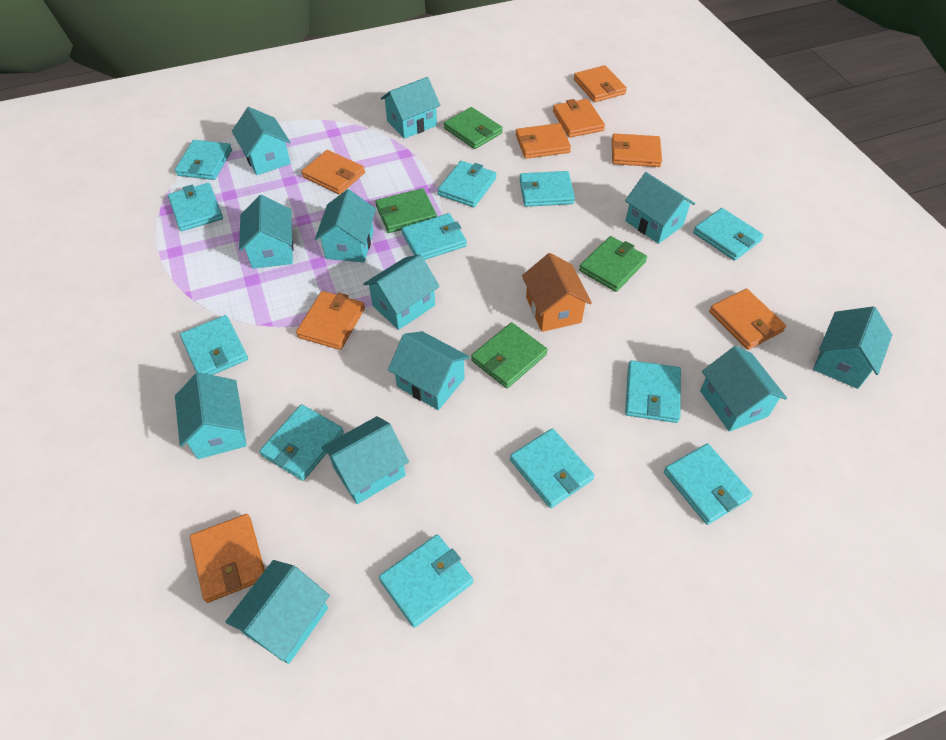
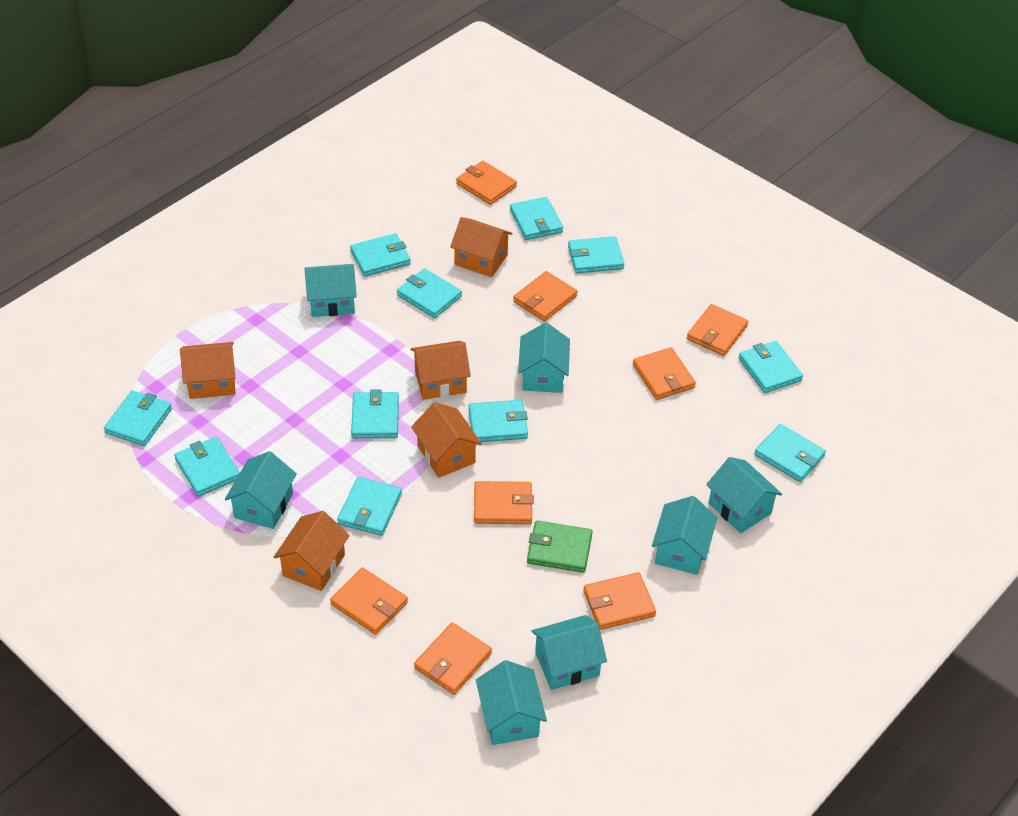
green wallet: 4 -> 1
orange house: 1 -> 5
turquoise house: 12 -> 7
turquoise wallet: 12 -> 11

